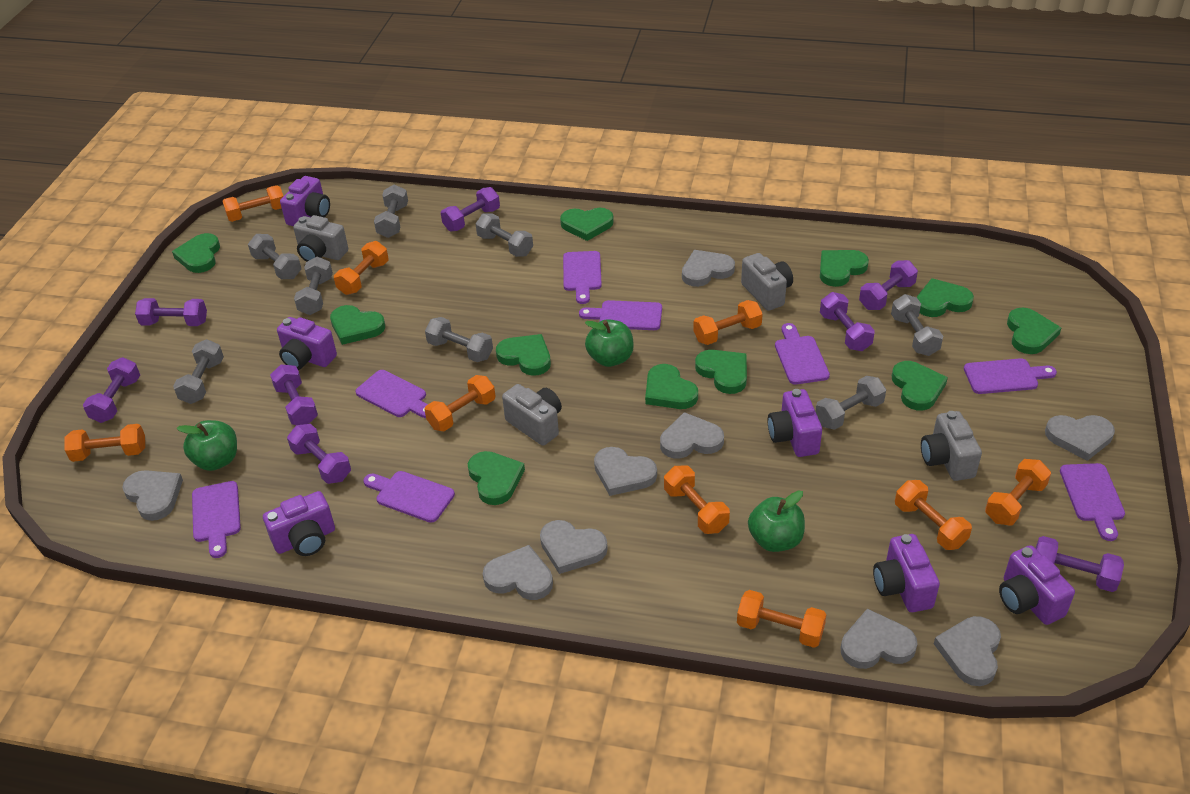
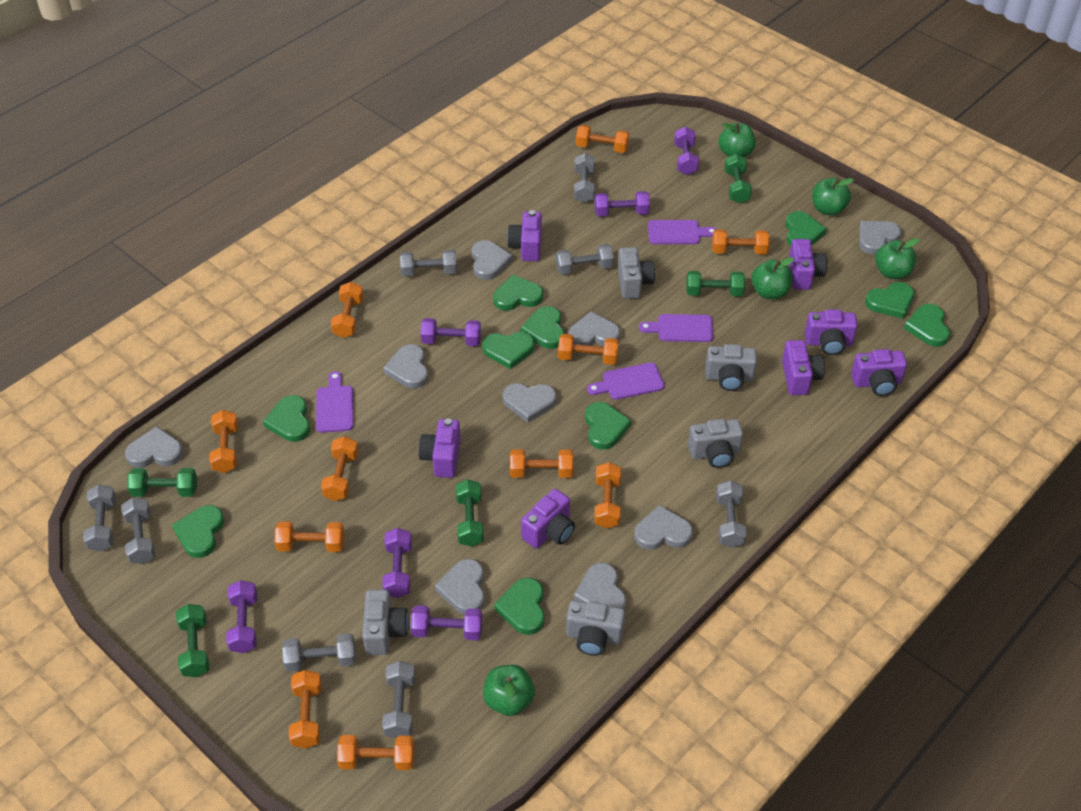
green apple: 3 -> 5
green dumbbell: 0 -> 5
green heart: 11 -> 10
grey camera: 4 -> 5
orange dumbbell: 9 -> 11
purple camera: 6 -> 7
purple cutting board: 8 -> 4
purple dumbbell: 8 -> 6

